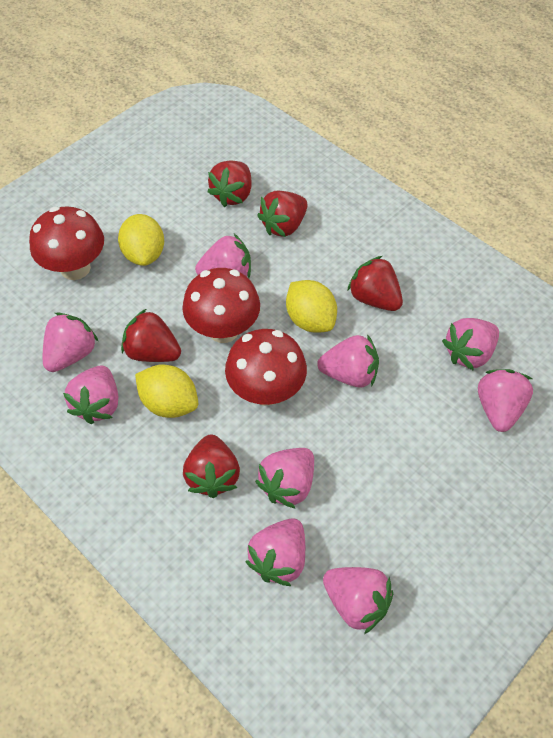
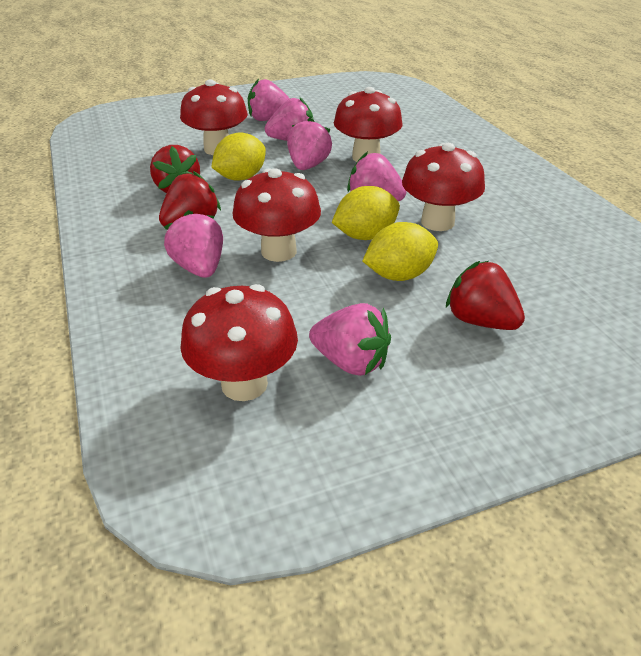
pink strawberry: 9 -> 6
red mushroom: 3 -> 5
red strawberry: 5 -> 3

